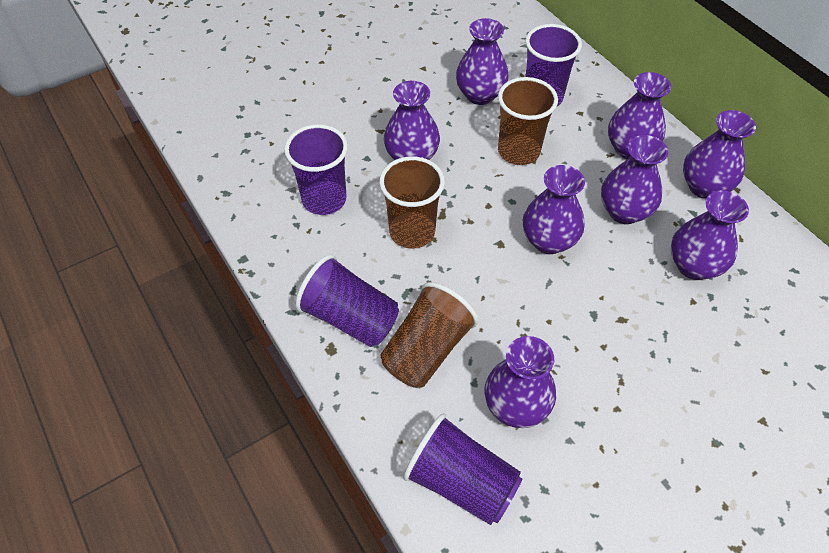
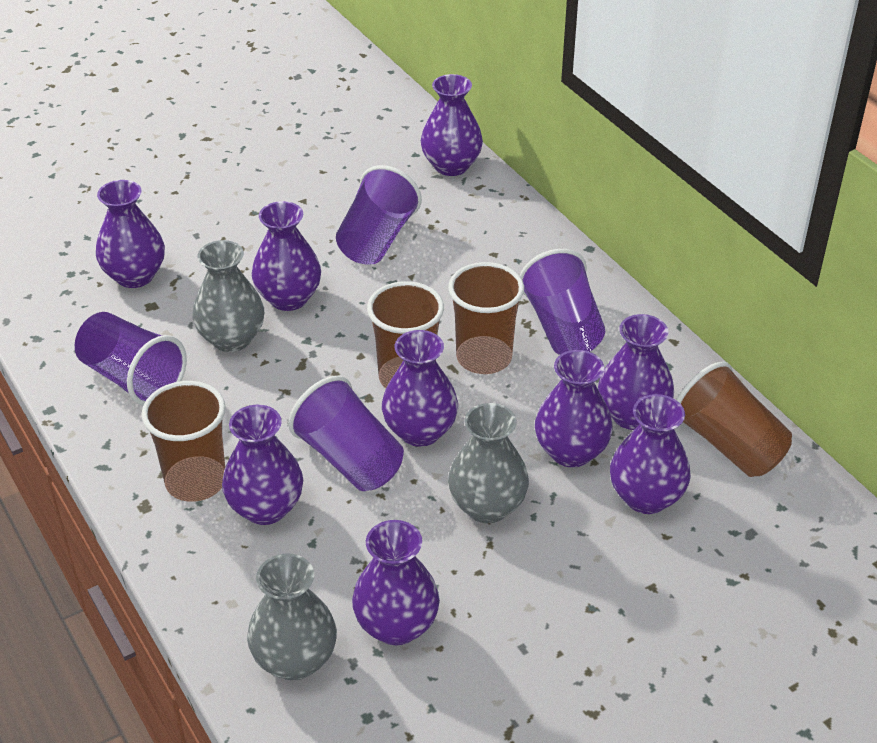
brown cup: 3 -> 4
grey vase: 0 -> 3
purple vase: 8 -> 9

